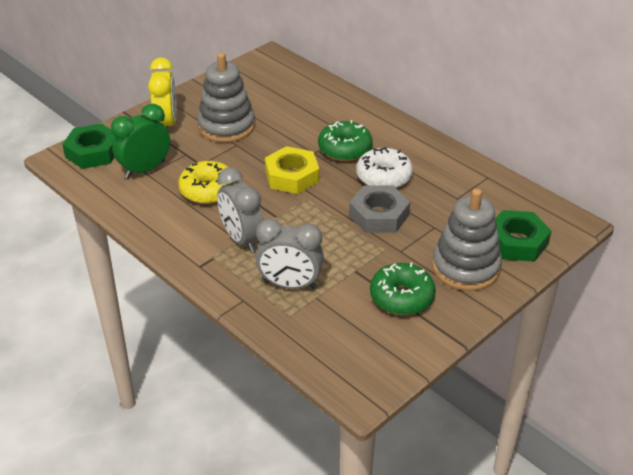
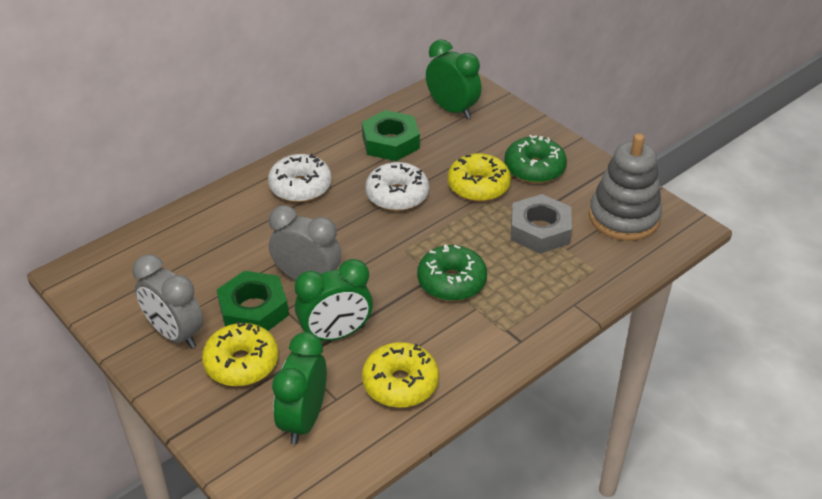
green clock: 1 -> 3
grey stacking toy: 2 -> 1
white donut: 1 -> 2
yellow clock: 1 -> 0
yellow donut: 1 -> 3
yellow nut: 1 -> 0

